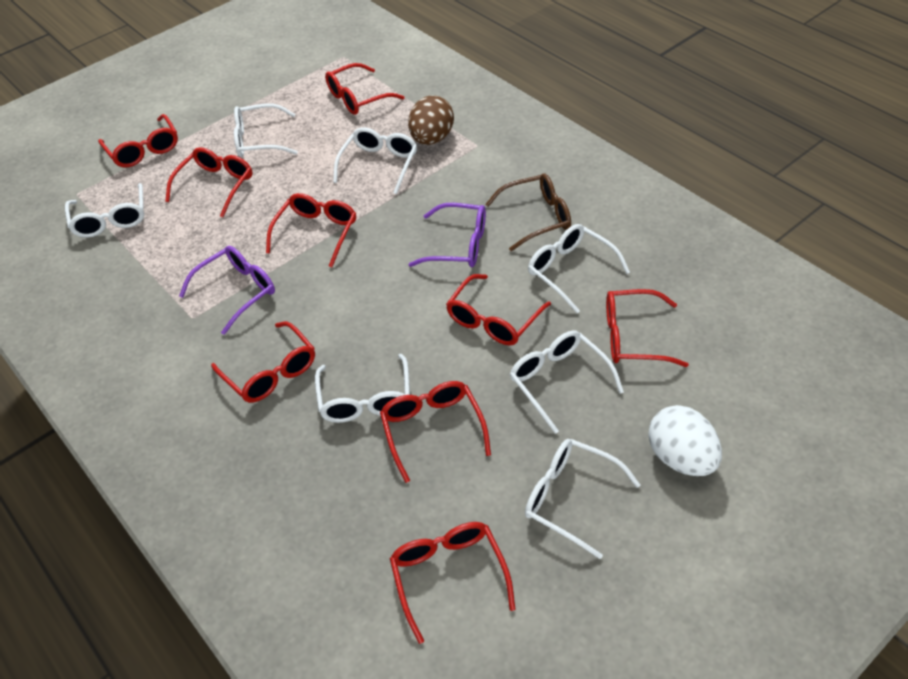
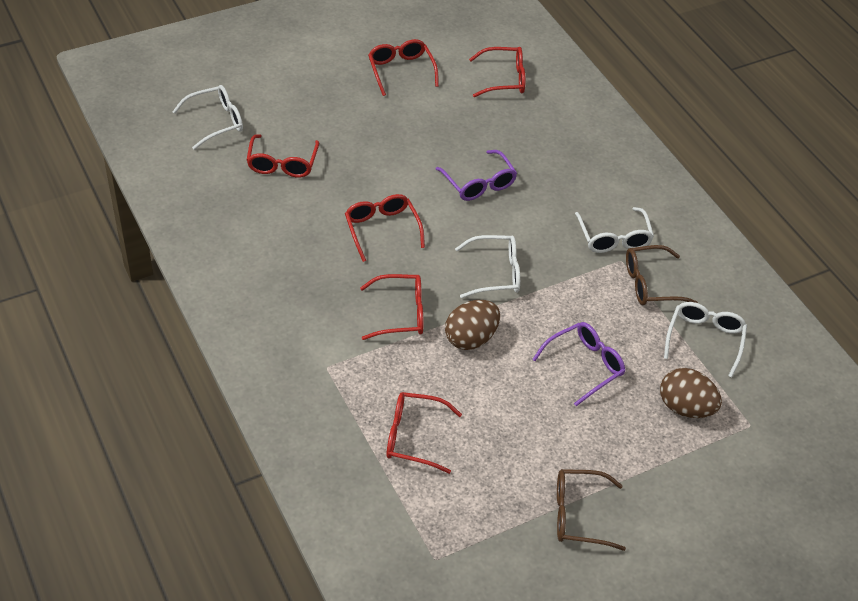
brown egg: 1 -> 2
brown glasses: 1 -> 2
red glasses: 9 -> 6
white egg: 1 -> 0
white glasses: 7 -> 4

